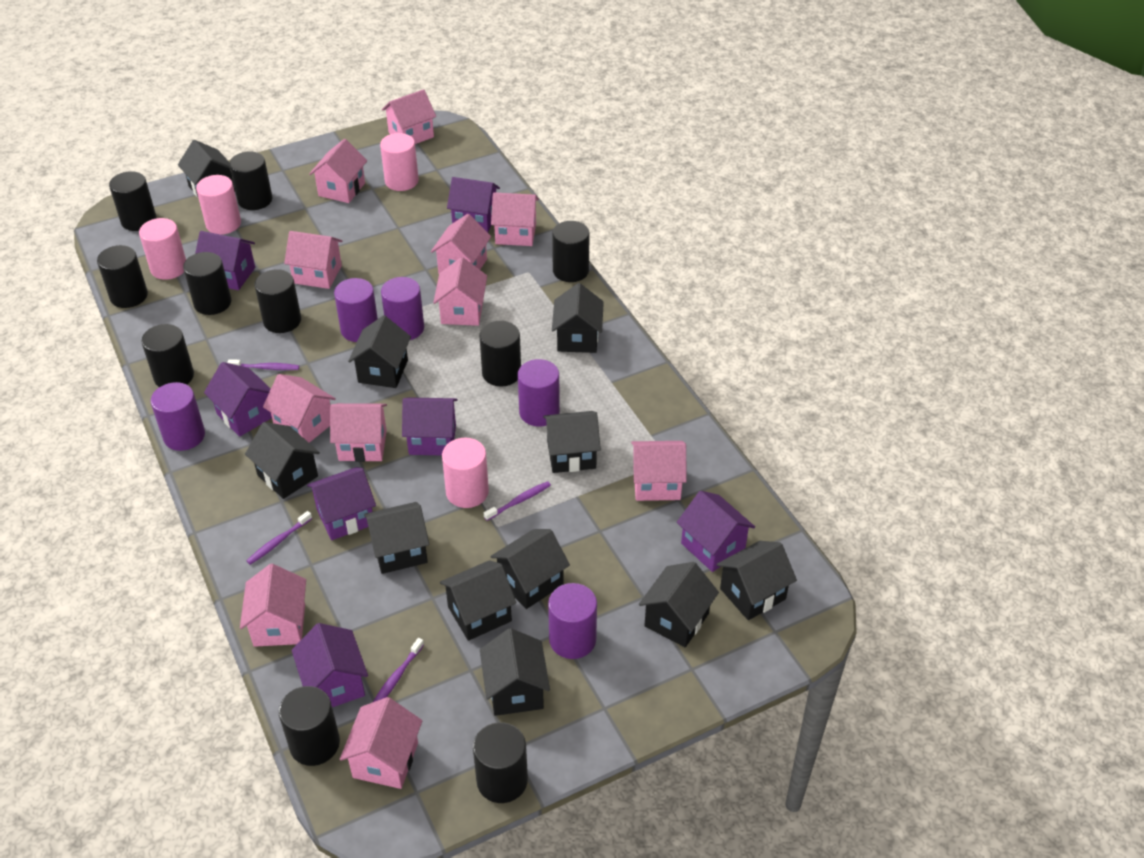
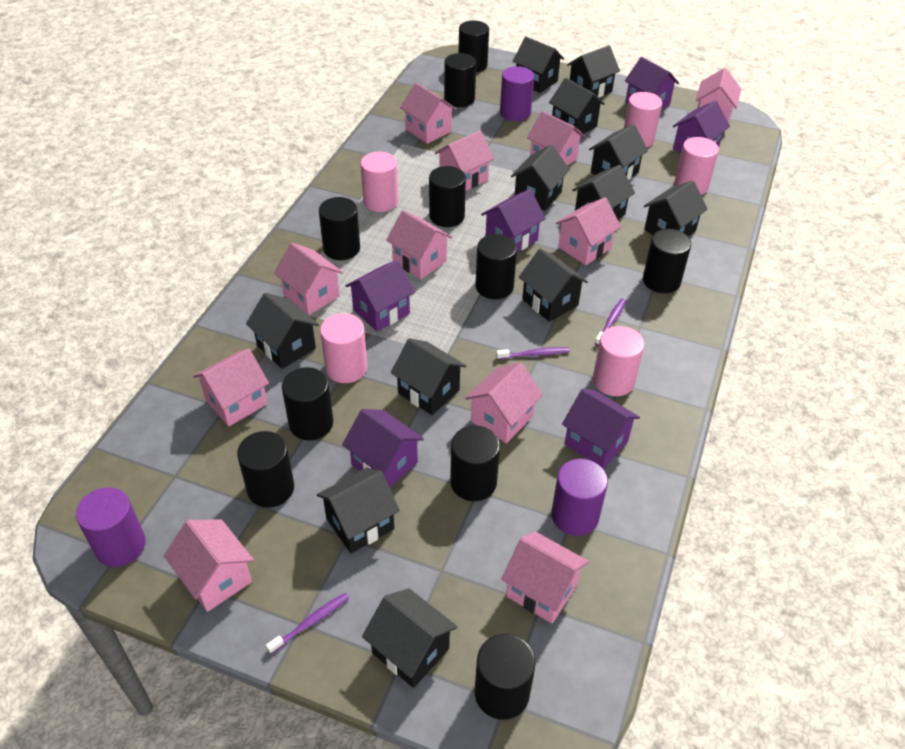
black house: 11 -> 12
pink cylinder: 4 -> 5
purple cylinder: 5 -> 3
purple house: 7 -> 6
purple toothbrush: 4 -> 3

